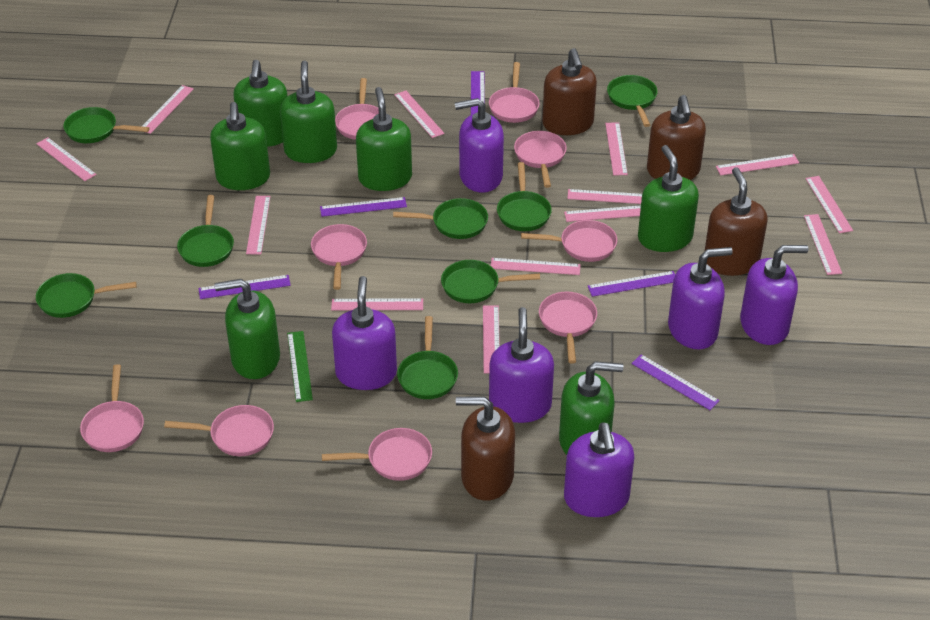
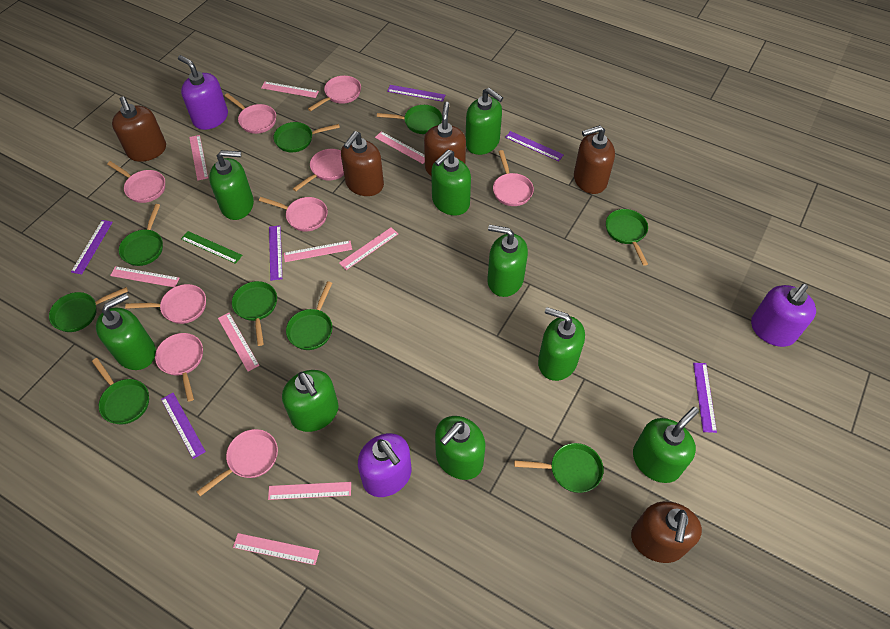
brown soap dispenser: 4 -> 5
green pan: 8 -> 9
green soap dispenser: 7 -> 9
pink ruler: 13 -> 9
purple ruler: 5 -> 6
purple soap dispenser: 6 -> 3

